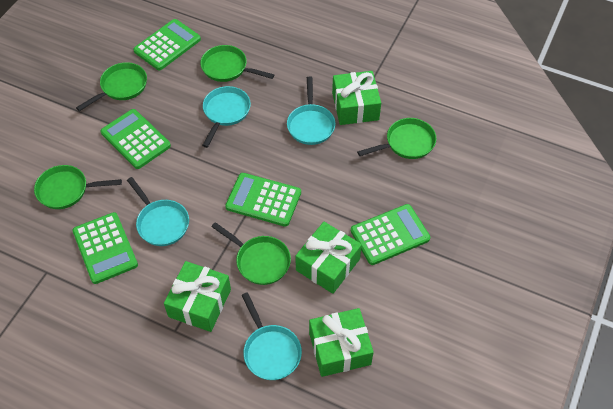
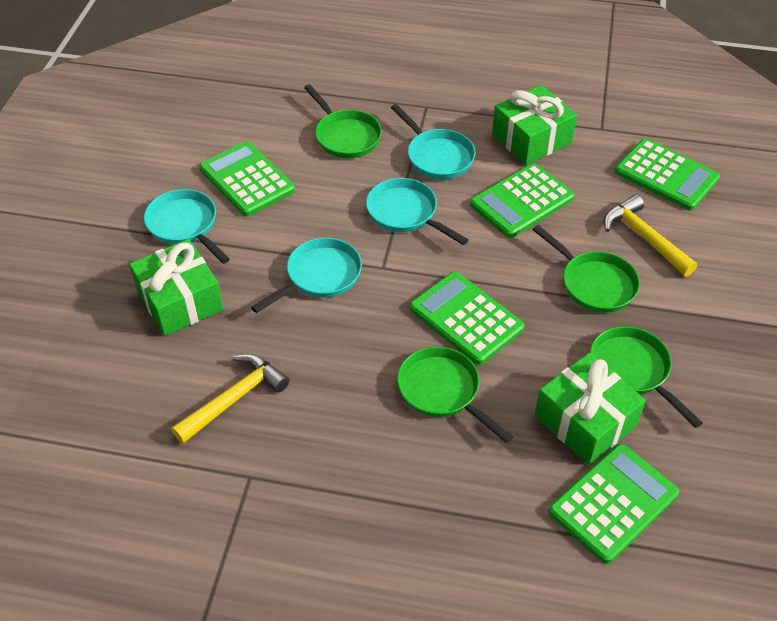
green gift: 4 -> 3
green pan: 5 -> 4
yellow hammer: 0 -> 2

